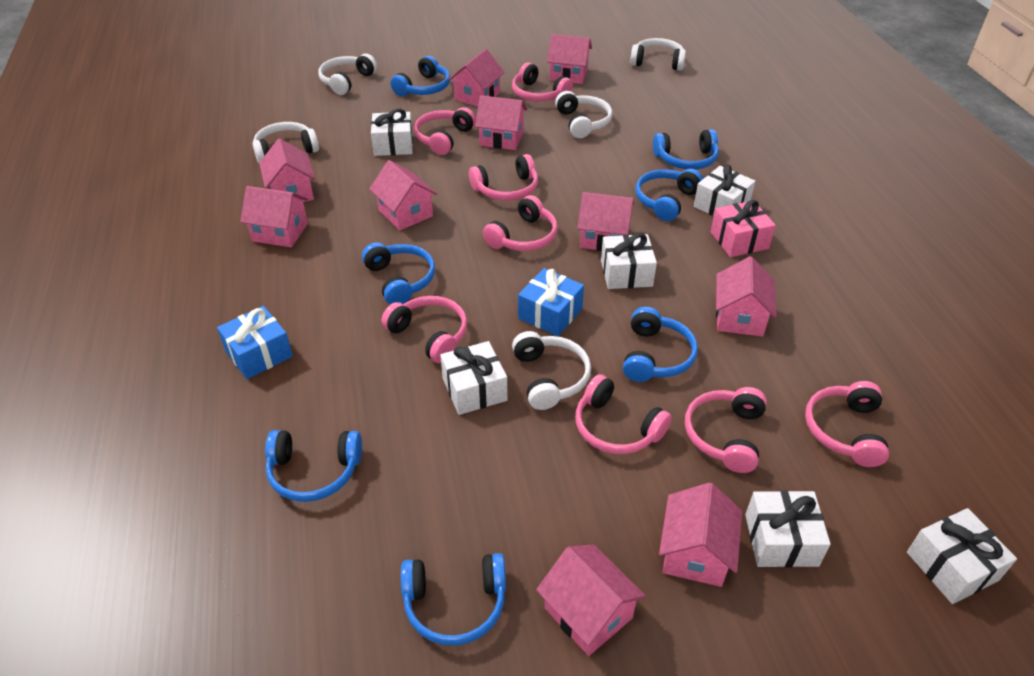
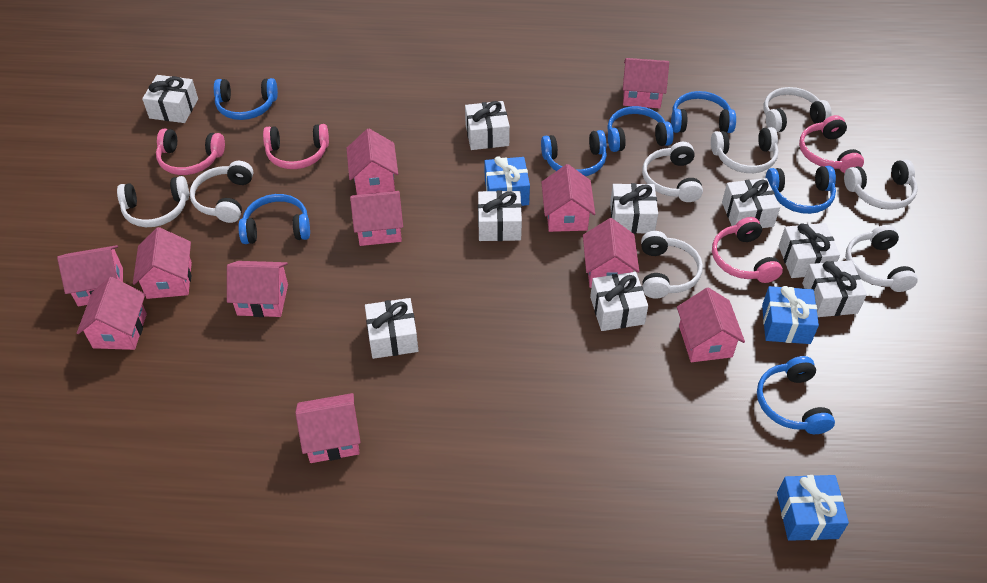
blue gift: 2 -> 3
pink gift: 1 -> 0
pink headphones: 8 -> 4
pink house: 10 -> 11
white gift: 6 -> 9
white headphones: 5 -> 8

